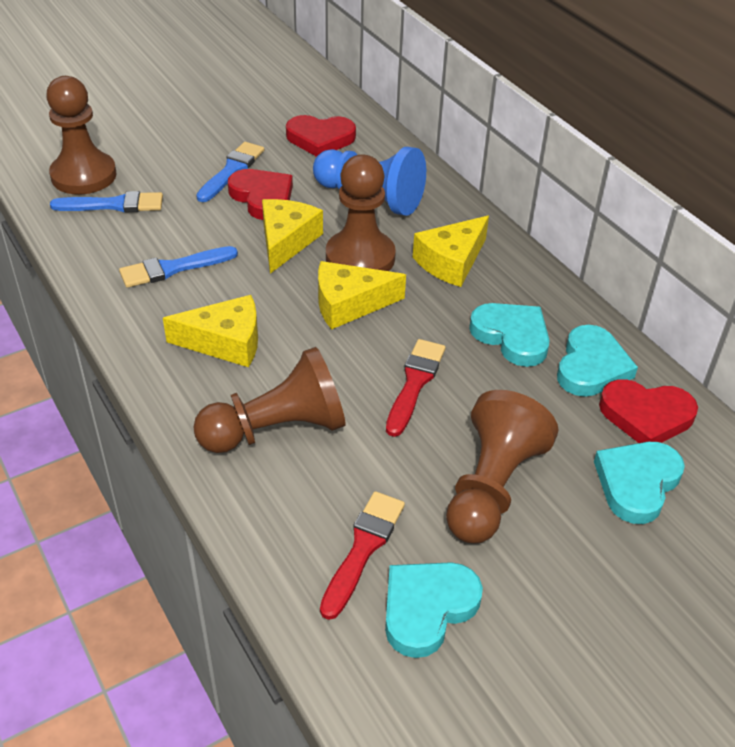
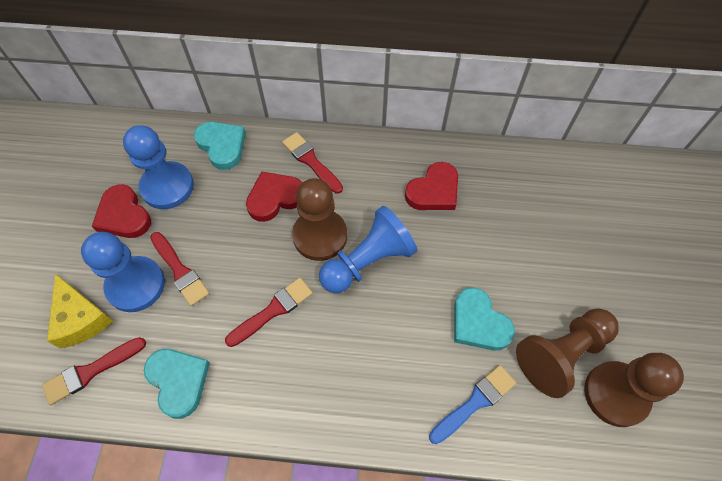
blue brush: 3 -> 1
blue pawn: 1 -> 3
brown pawn: 4 -> 3
red brush: 2 -> 4
turquoise heart: 4 -> 3
yellow cheese: 4 -> 1

